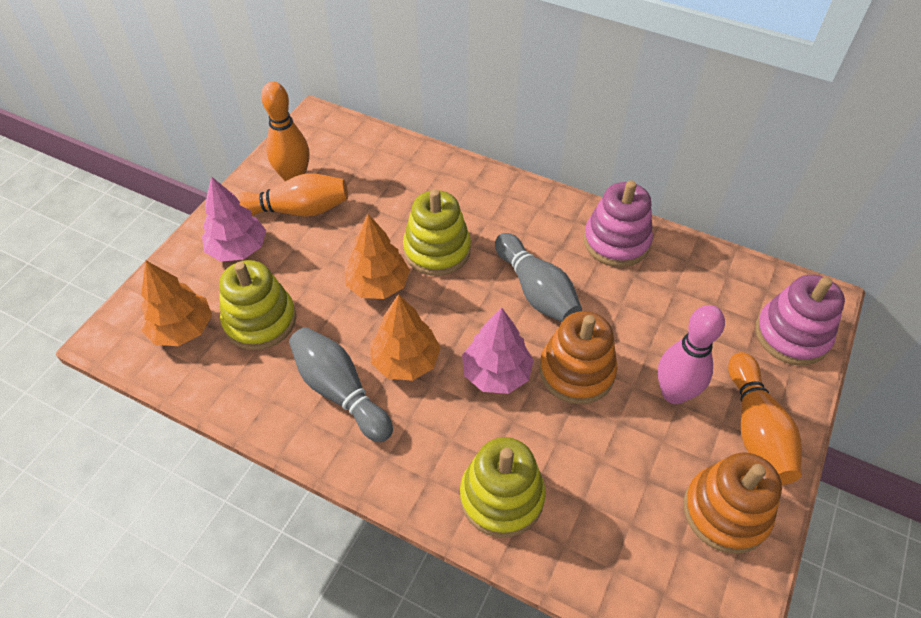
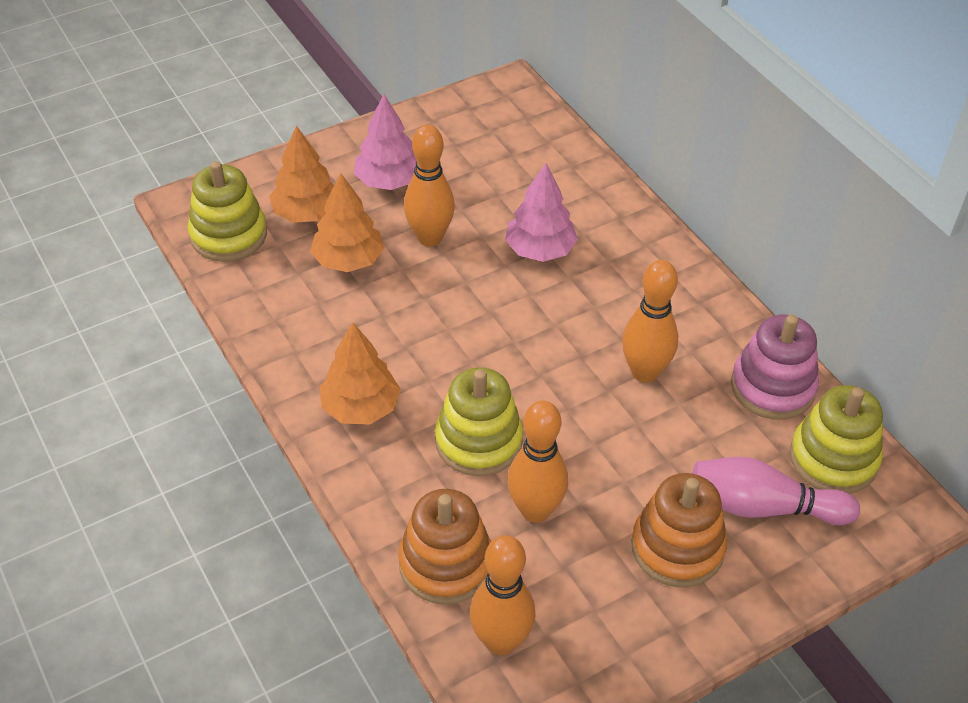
grey bowling pin: 2 -> 0
orange bowling pin: 3 -> 4
pink stacking toy: 2 -> 1

